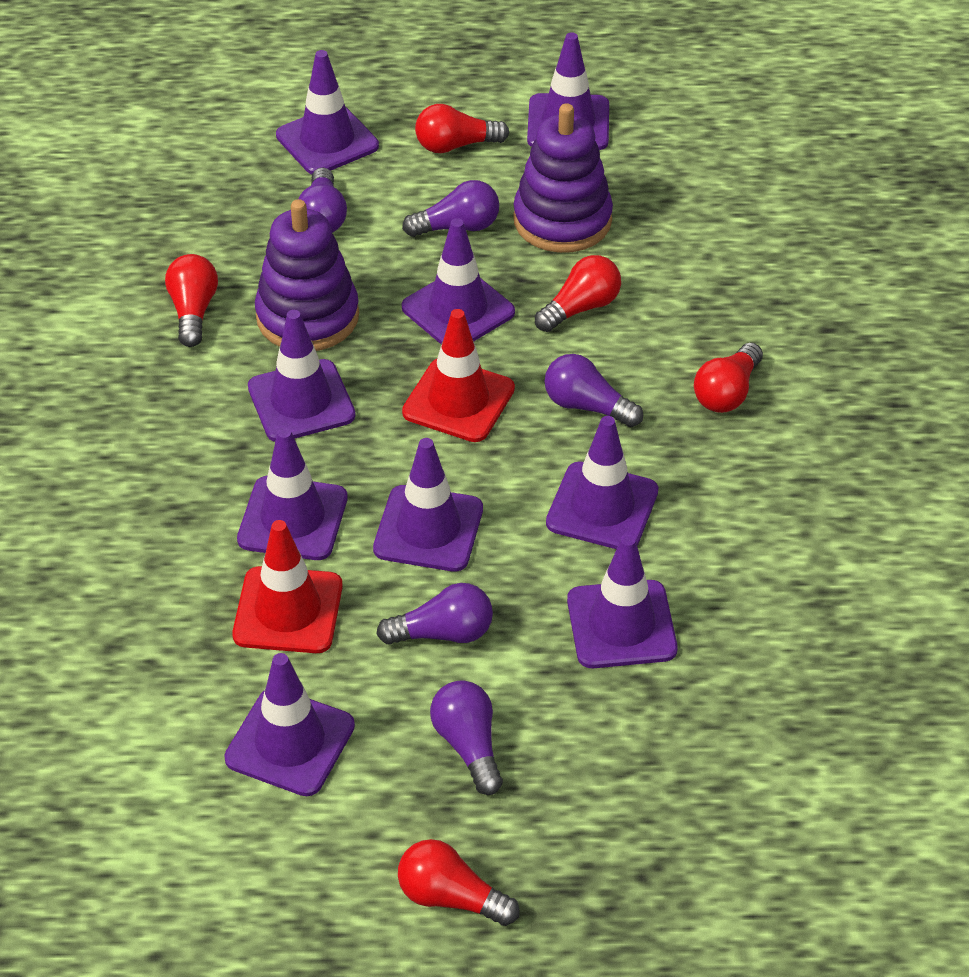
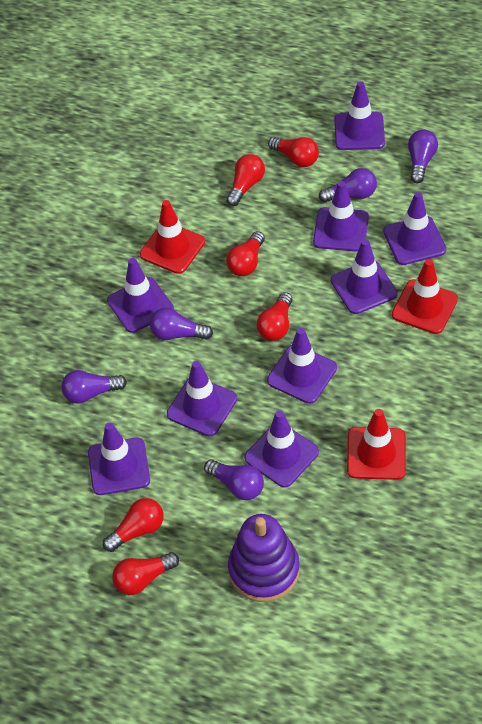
purple stacking toy: 2 -> 1
red light bulb: 5 -> 6
red traffic cone: 2 -> 3

